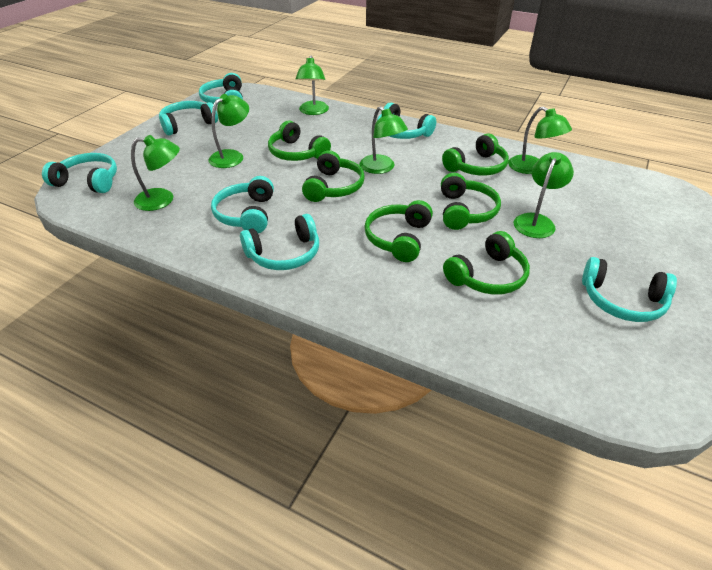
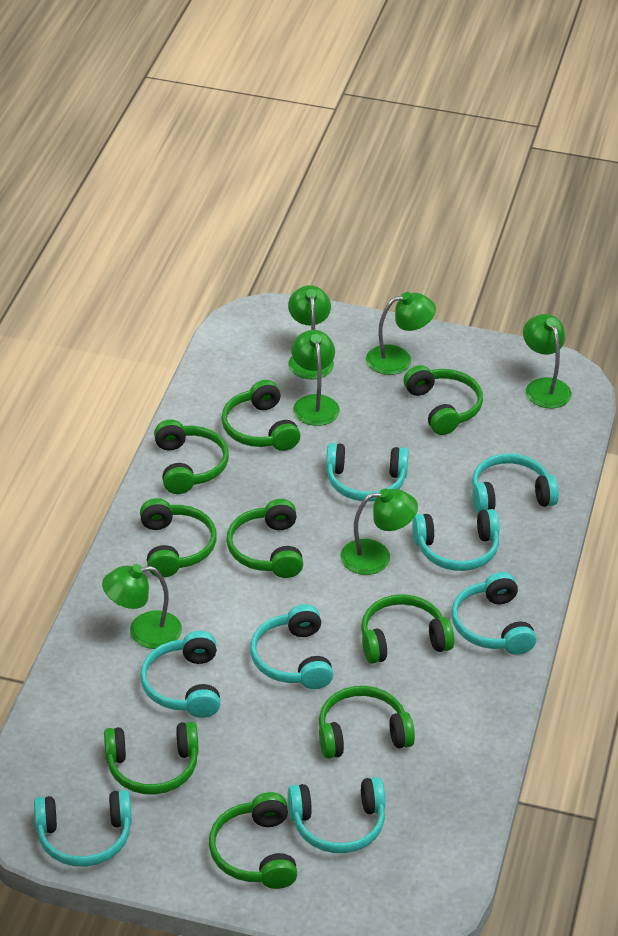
green headphones: 6 -> 9
turquoise headphones: 7 -> 8

